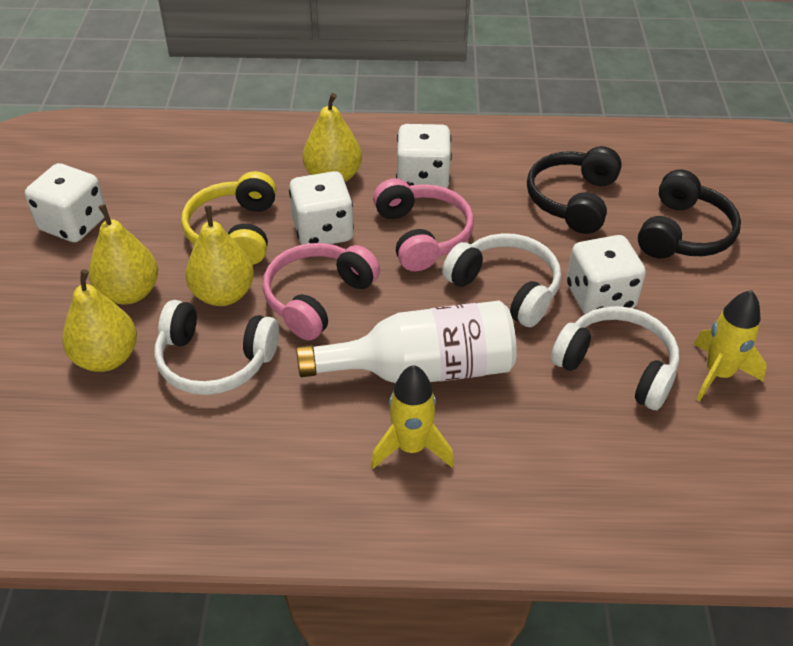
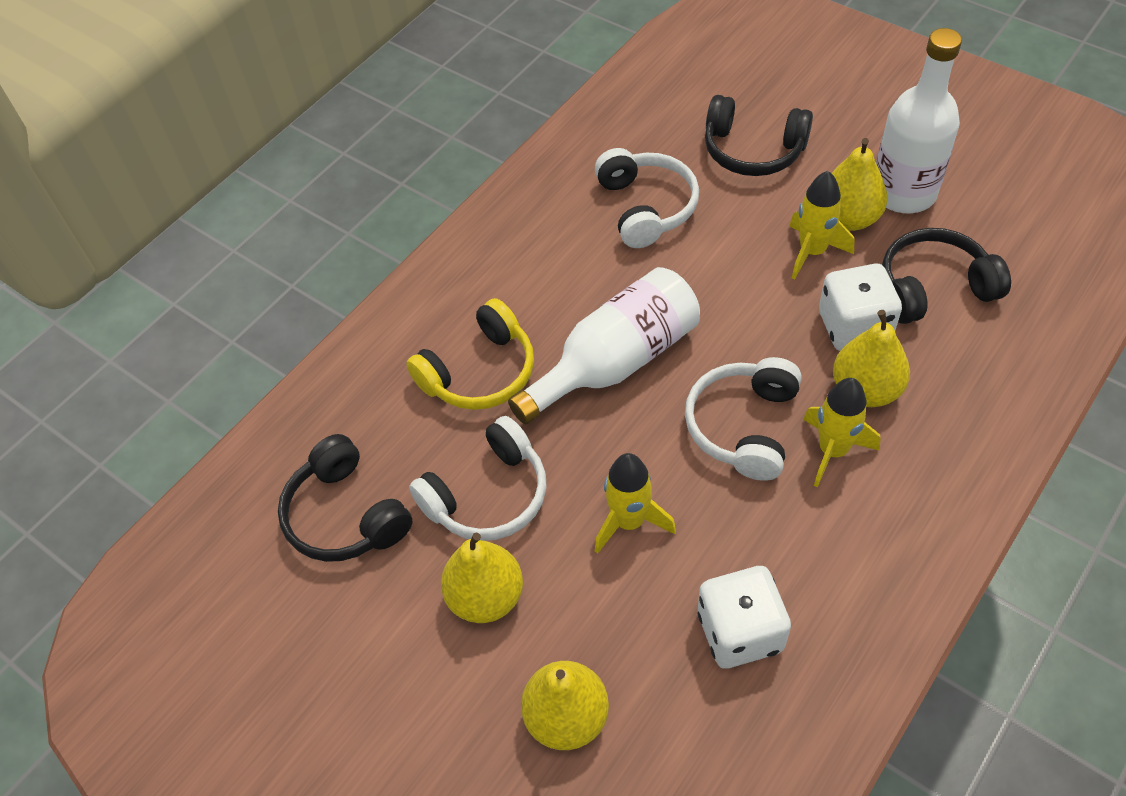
black headphones: 2 -> 3
pink headphones: 2 -> 0
white bottle: 1 -> 2
white dice: 4 -> 2
yellow rocket: 2 -> 3

